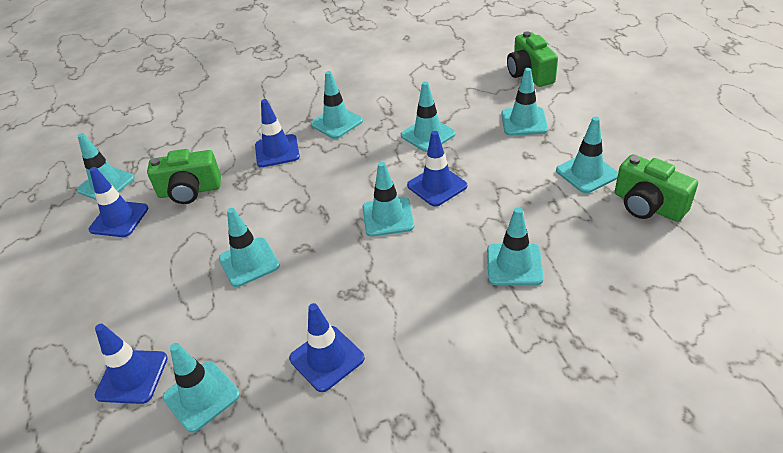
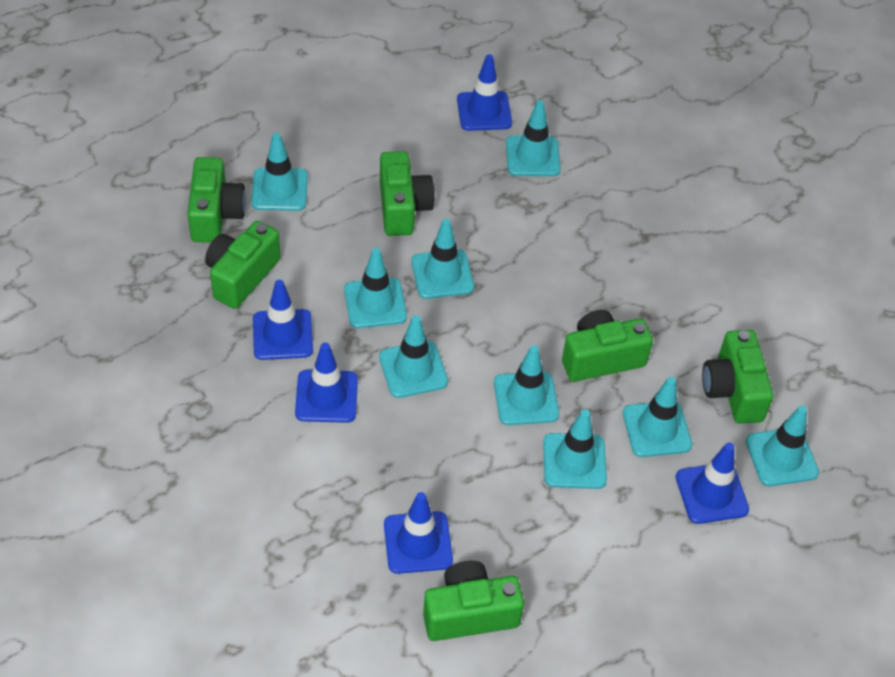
green camera: 3 -> 6

